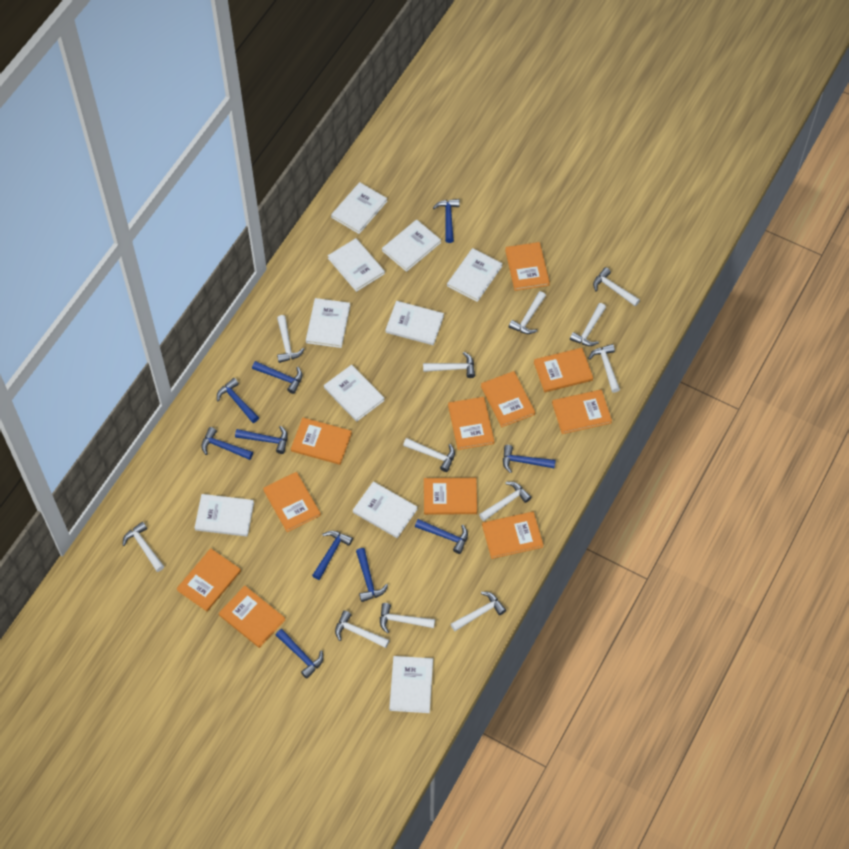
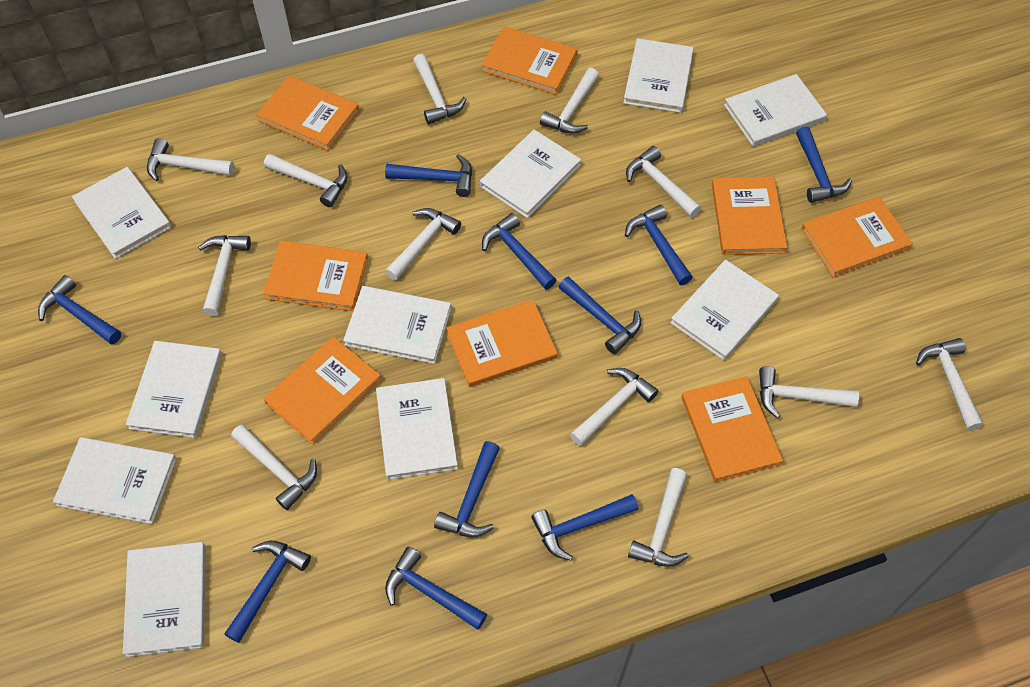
orange book: 11 -> 8

